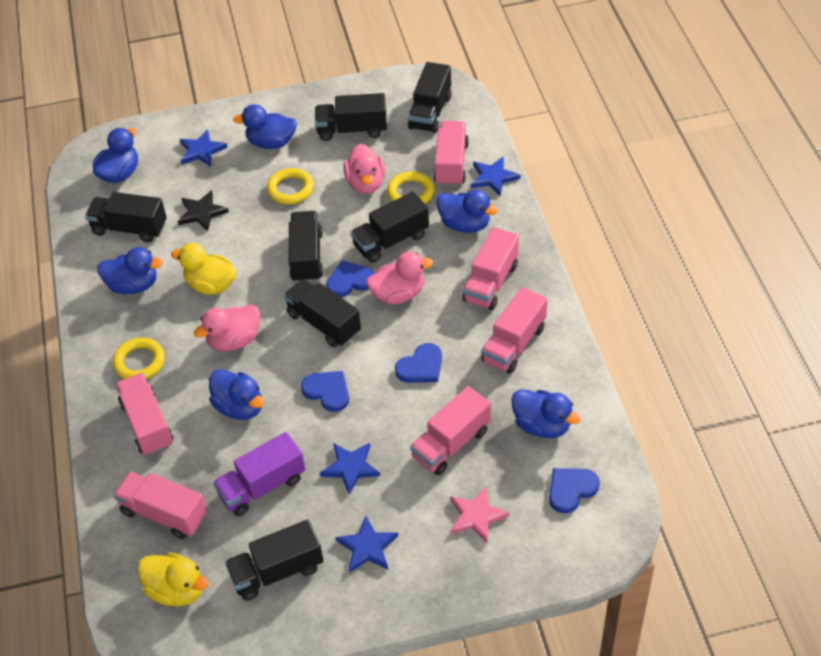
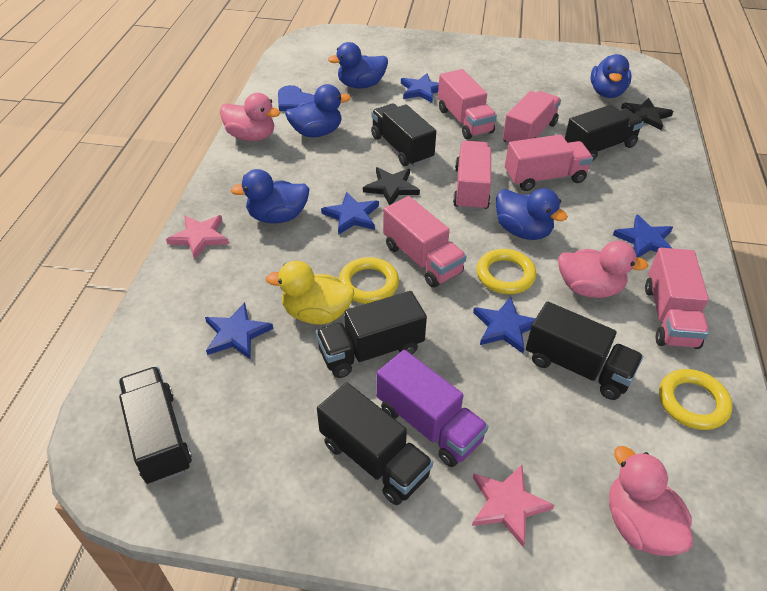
black star: 1 -> 2
black truck: 7 -> 6
blue duck: 6 -> 5
blue heart: 4 -> 1
blue star: 4 -> 5
pink star: 1 -> 2
yellow duck: 2 -> 1

